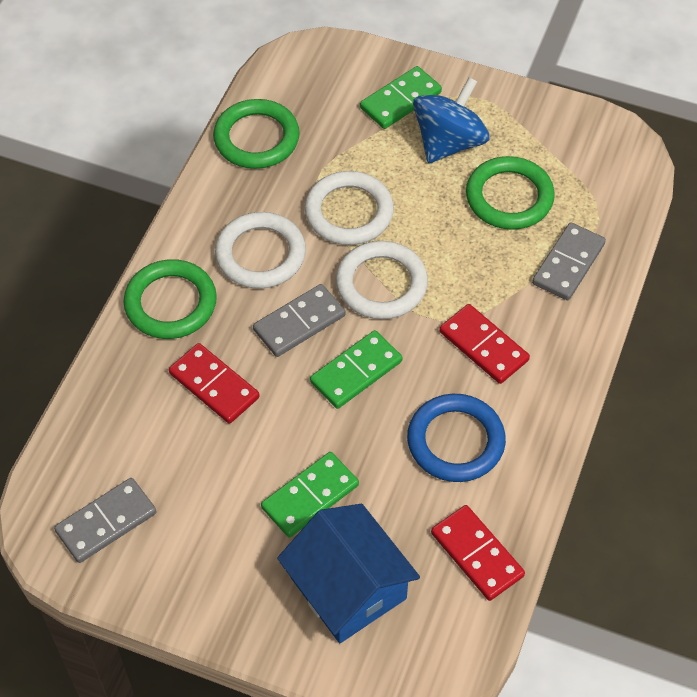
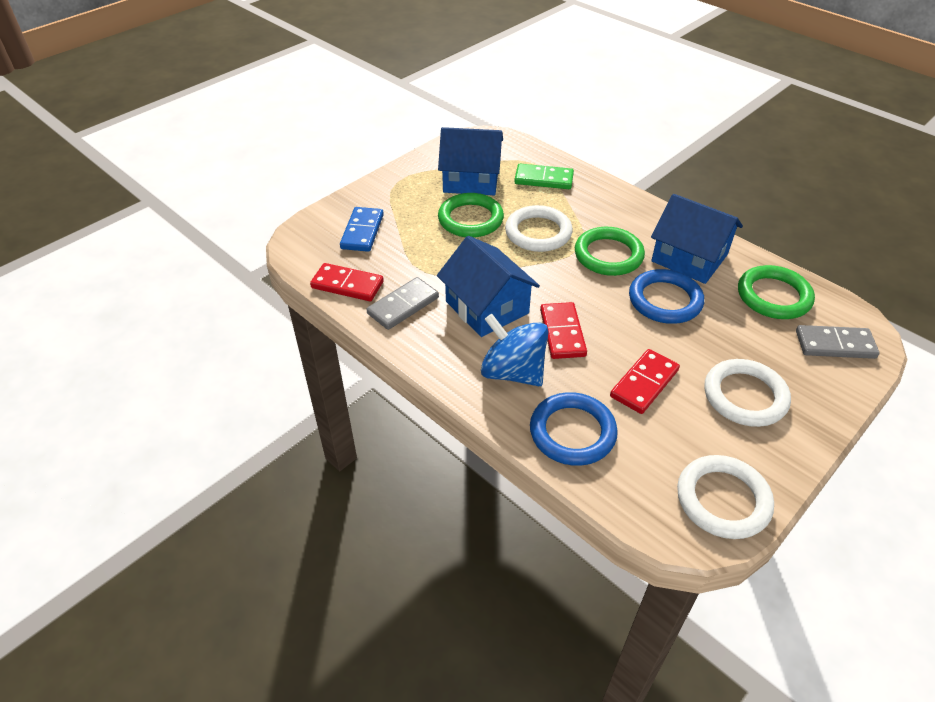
blue domino: 0 -> 1
blue house: 1 -> 3
blue ring: 1 -> 2
green domino: 3 -> 1
grey domino: 3 -> 2

